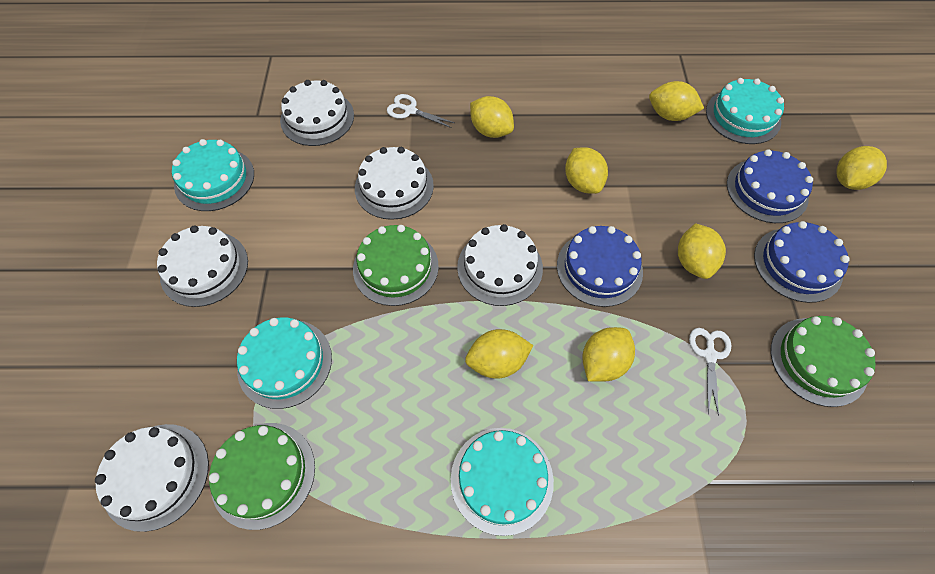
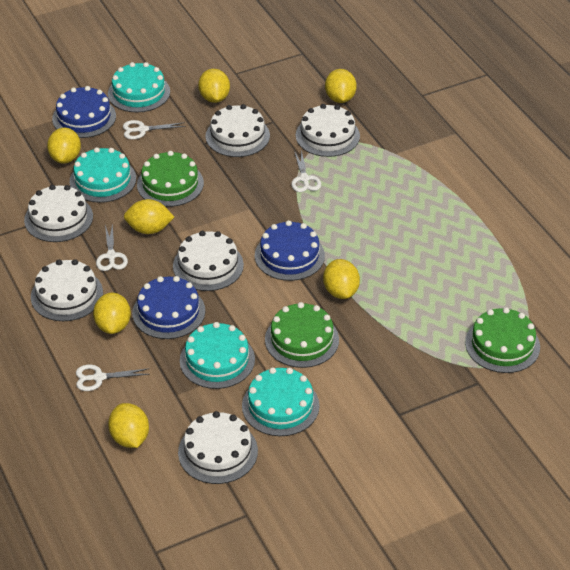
white cake: 5 -> 6
white scissors: 2 -> 4

